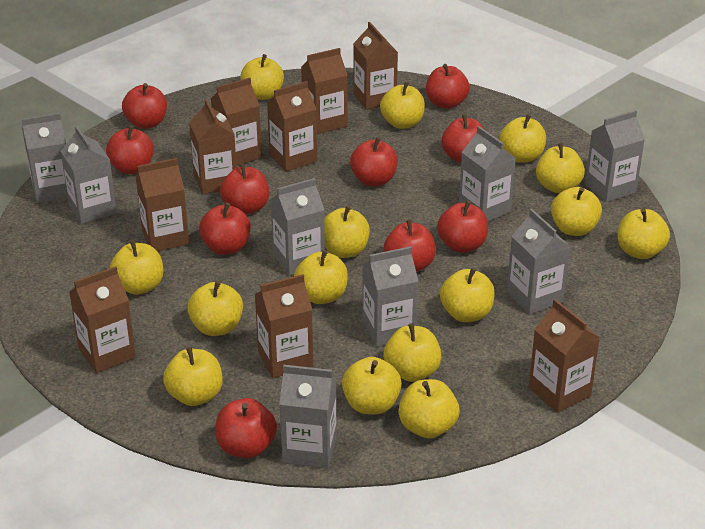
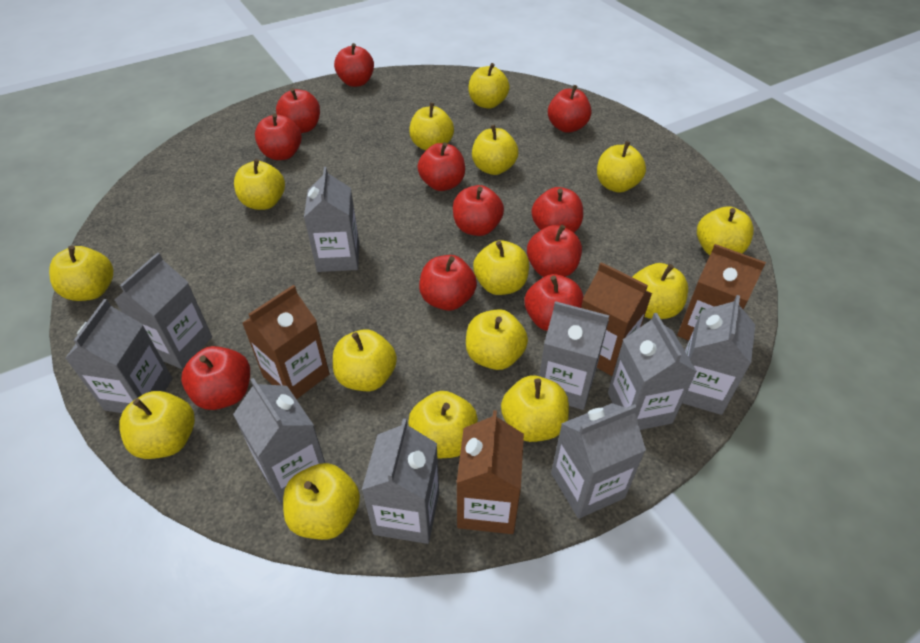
brown carton: 9 -> 4
grey carton: 8 -> 9
red apple: 10 -> 11

